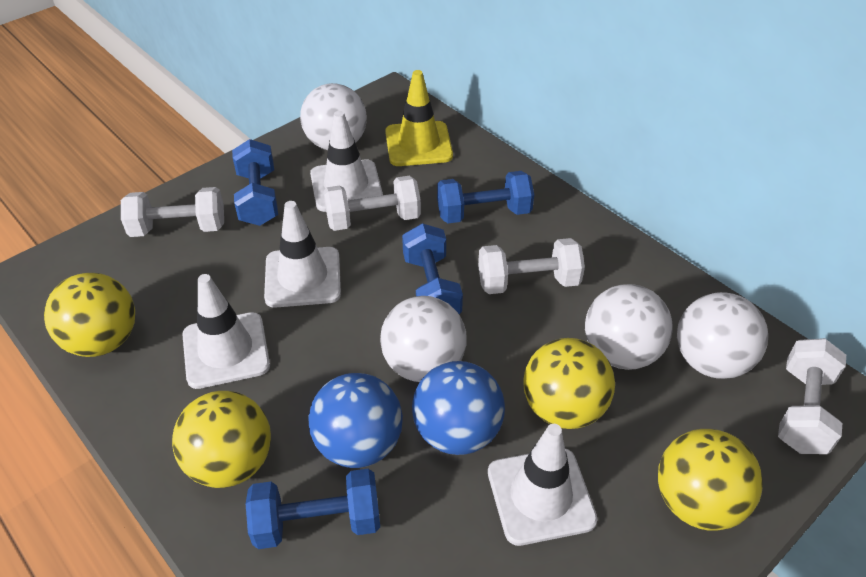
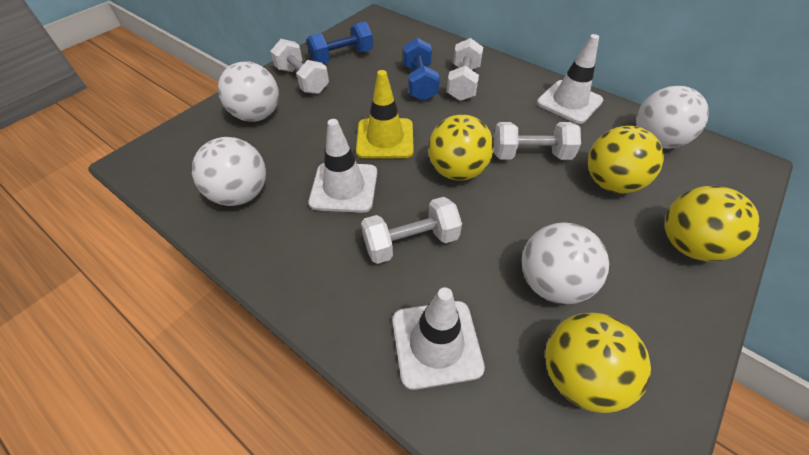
blue ball: 2 -> 0
blue dumbbell: 4 -> 2
white traffic cone: 4 -> 3

